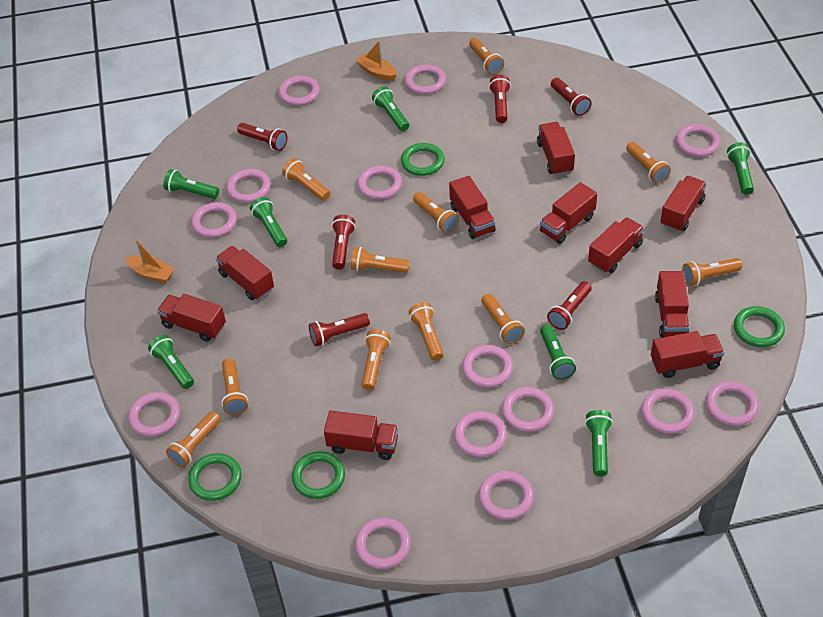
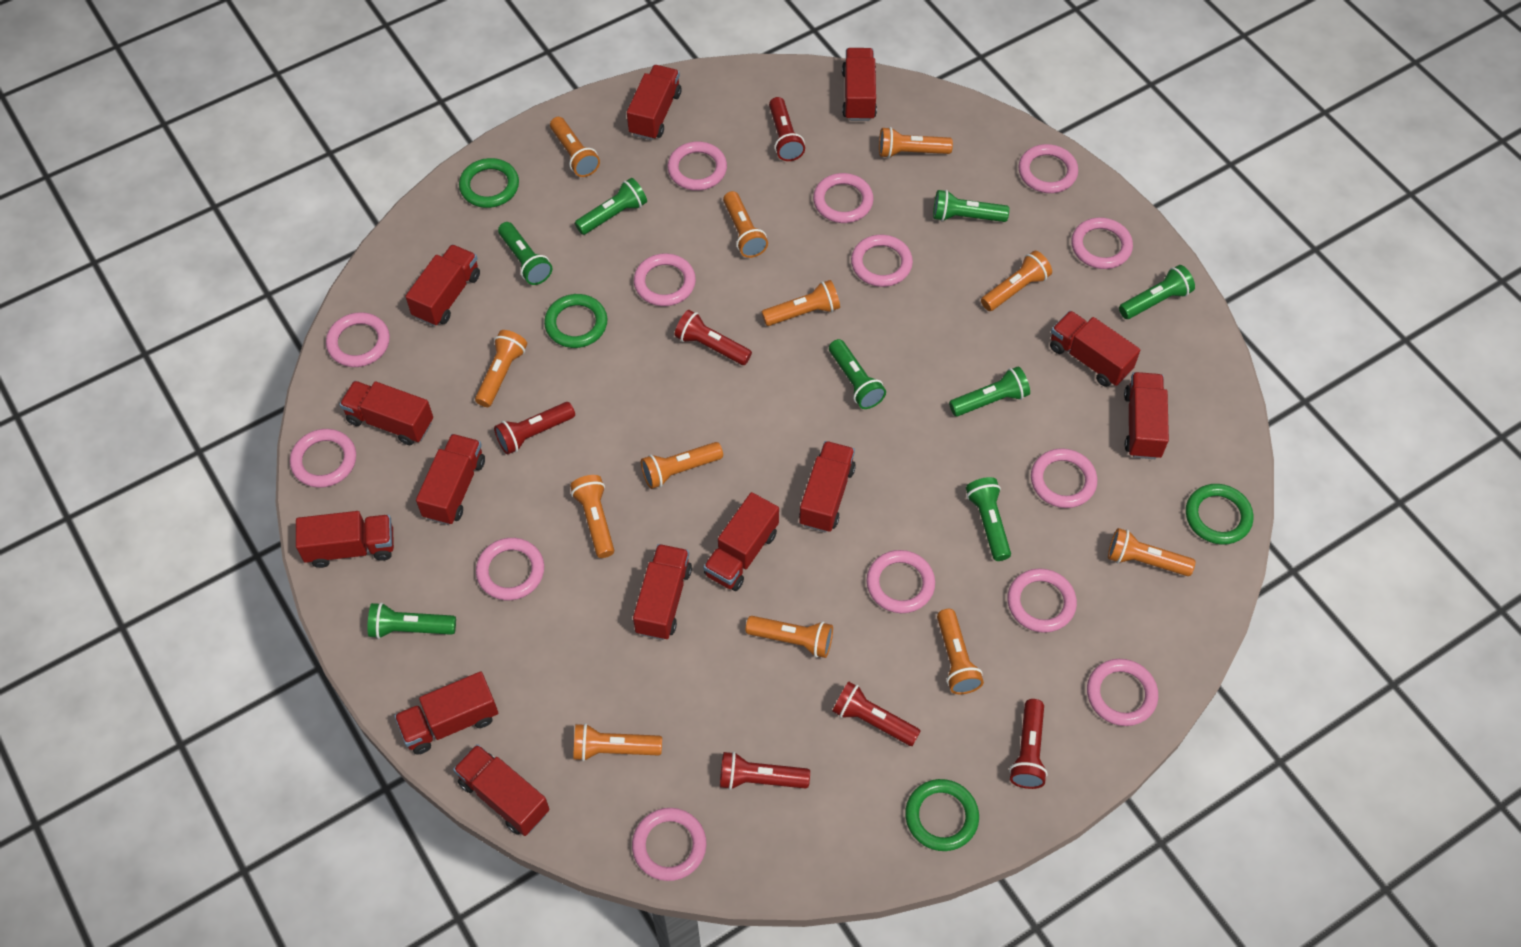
green flashlight: 7 -> 8
orange boat: 2 -> 0
orange flashlight: 11 -> 12
red truck: 10 -> 13

